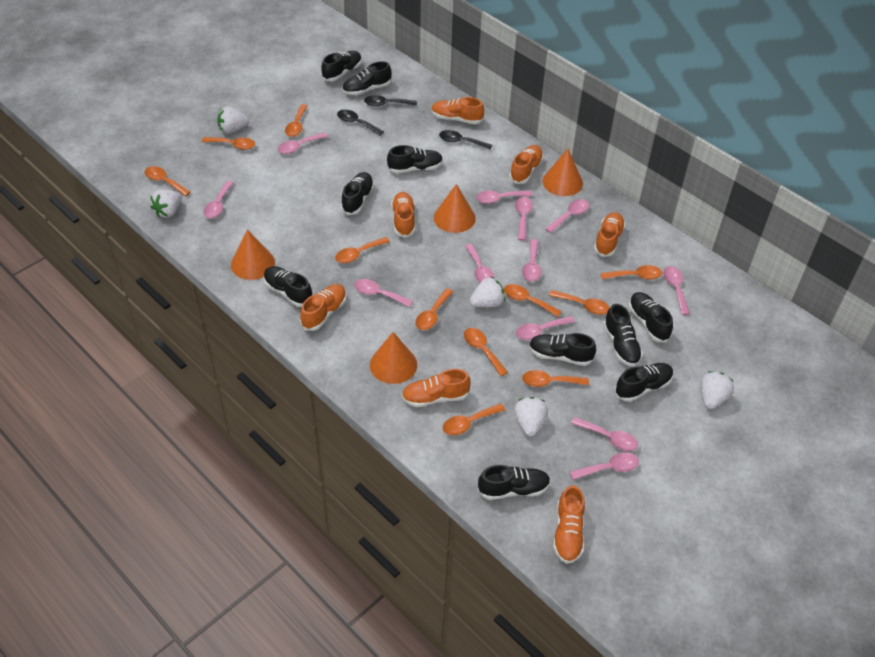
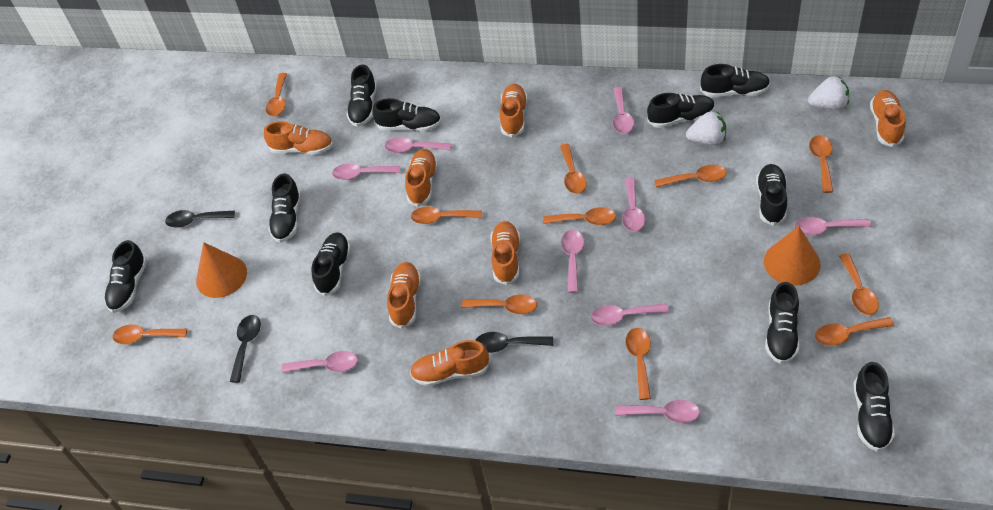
orange cone: 4 -> 2
pink spoon: 12 -> 9
white strawberry: 5 -> 2

